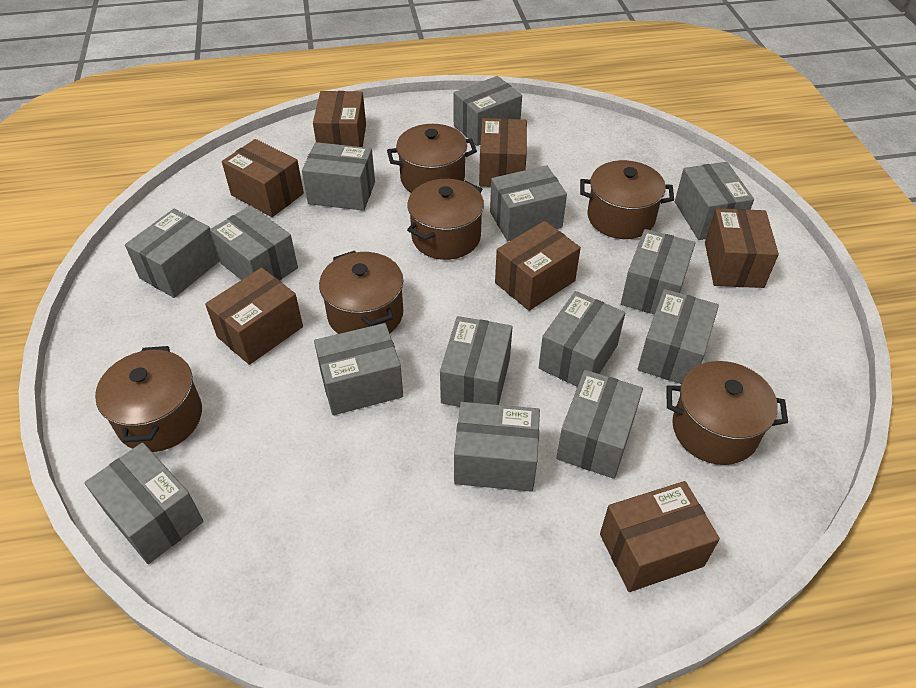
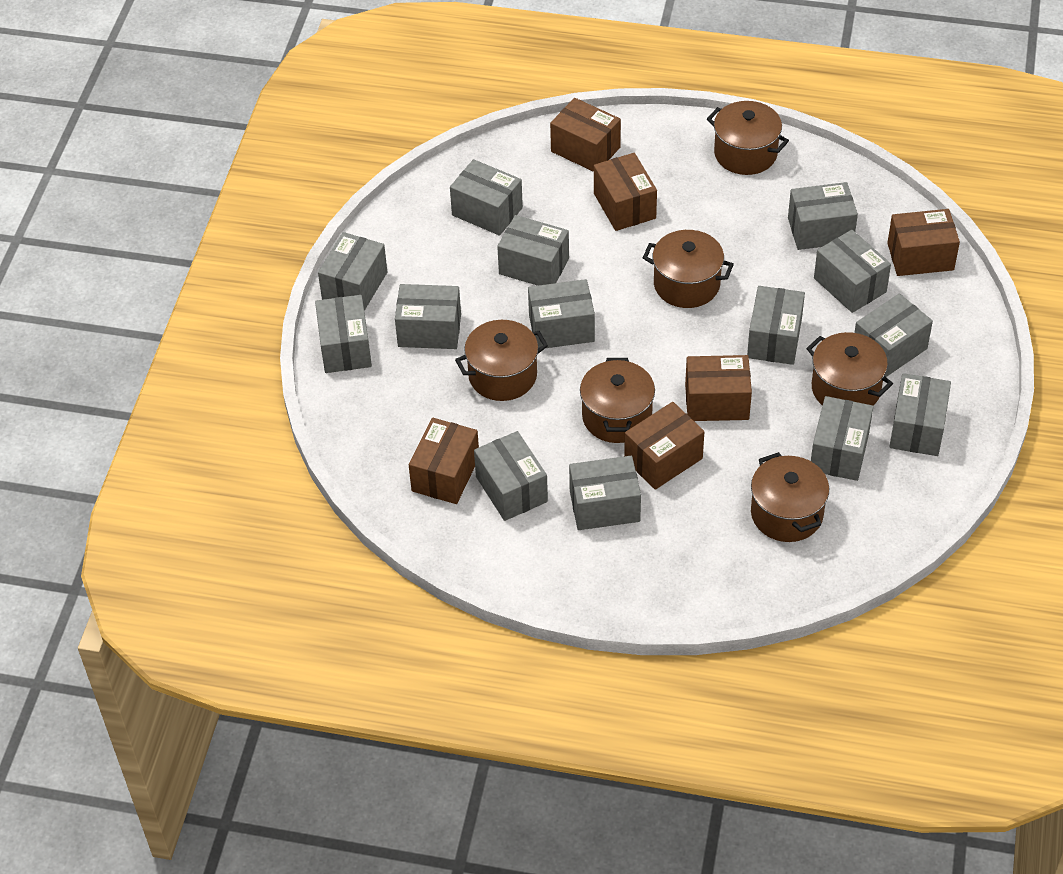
brown box: 7 -> 6

